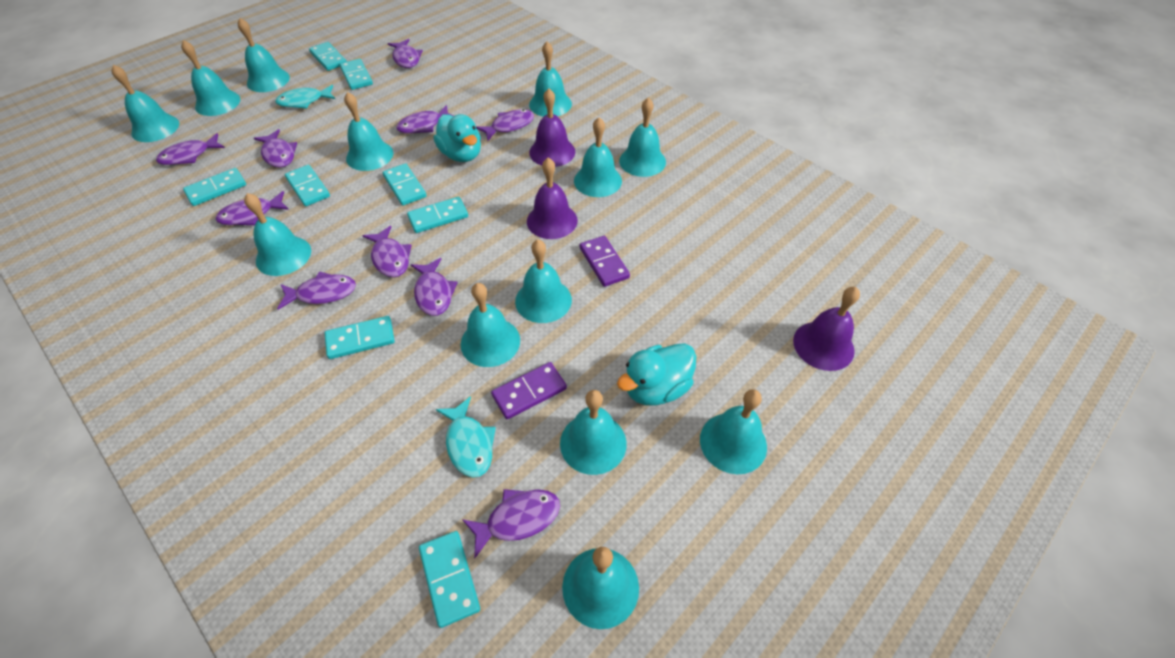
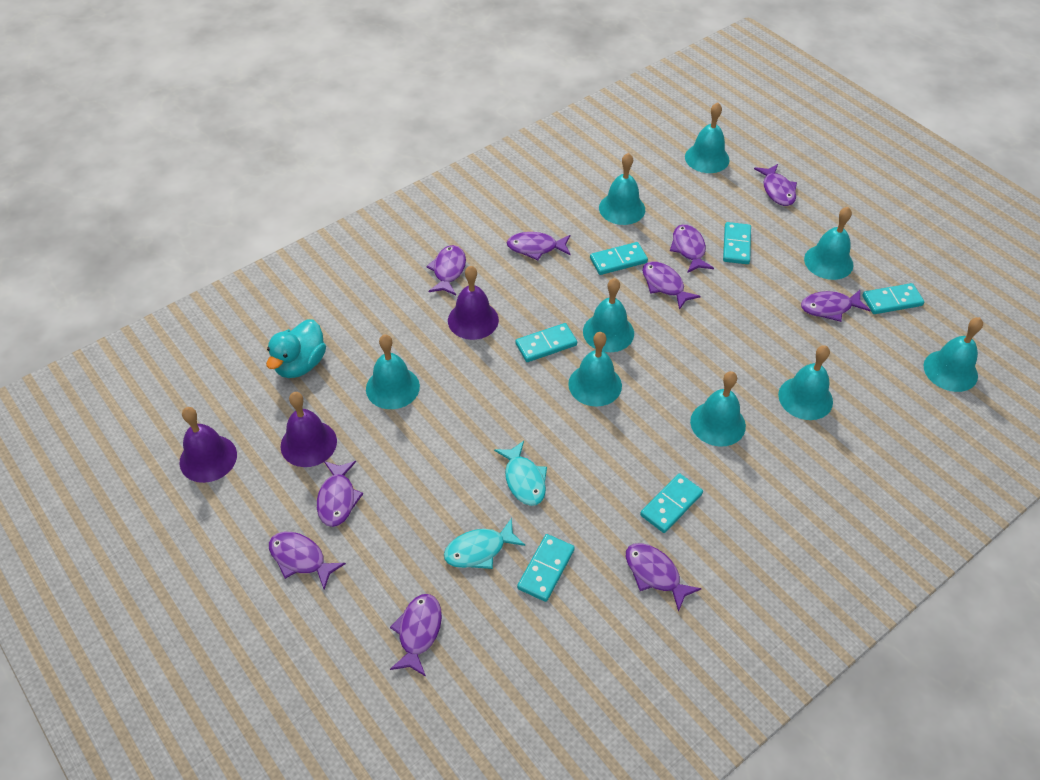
purple domino: 2 -> 0
turquoise bell: 13 -> 9
turquoise domino: 8 -> 6
turquoise duck: 2 -> 1

